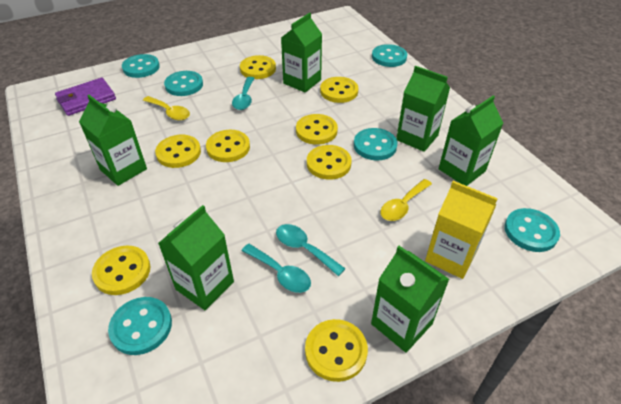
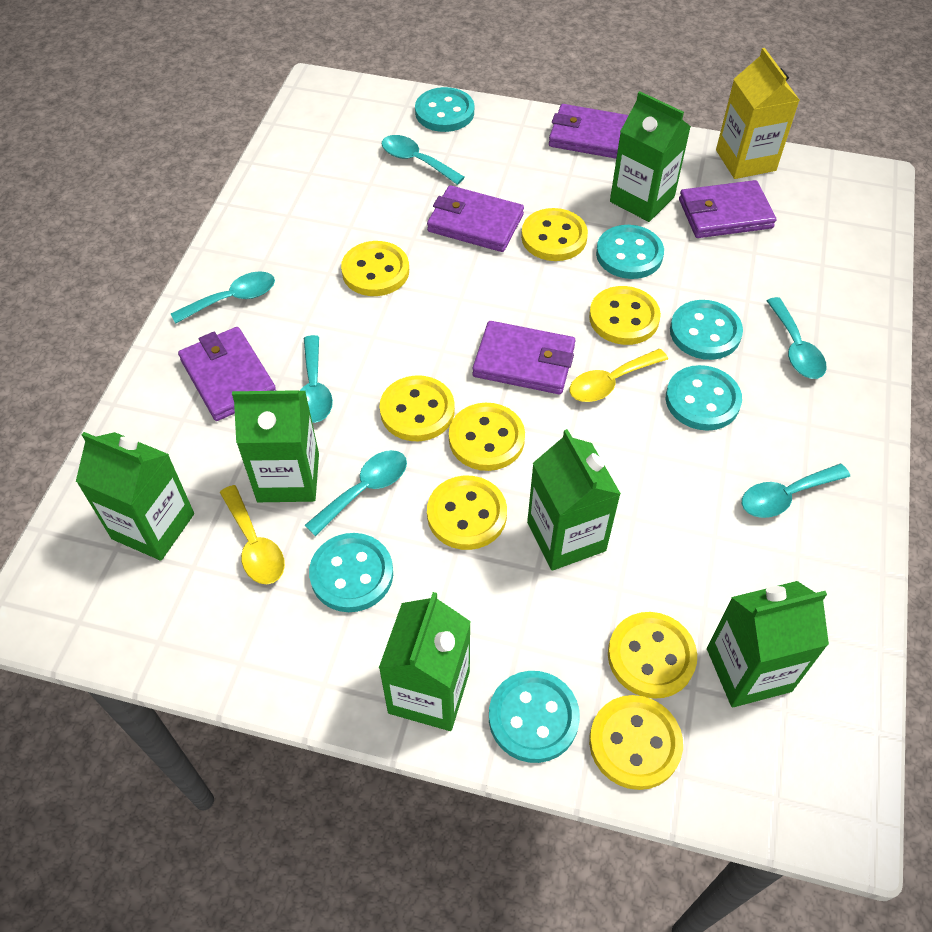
purple wallet: 1 -> 5
turquoise spoon: 3 -> 6

